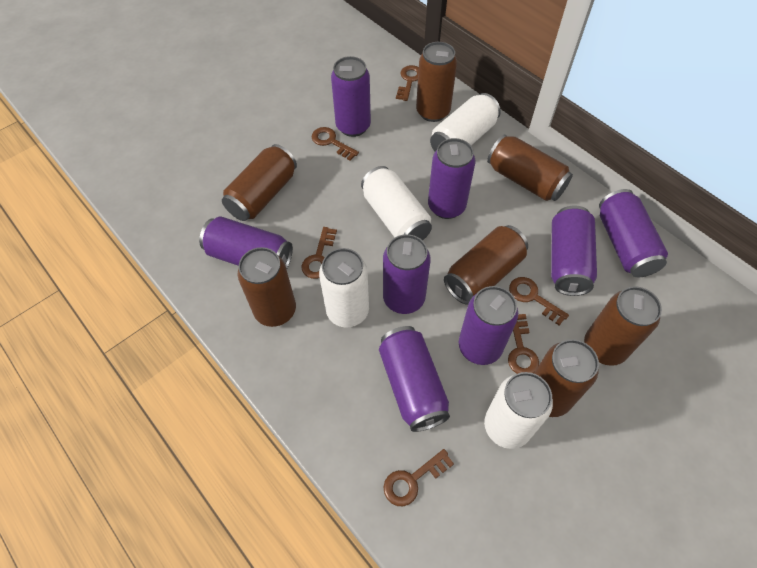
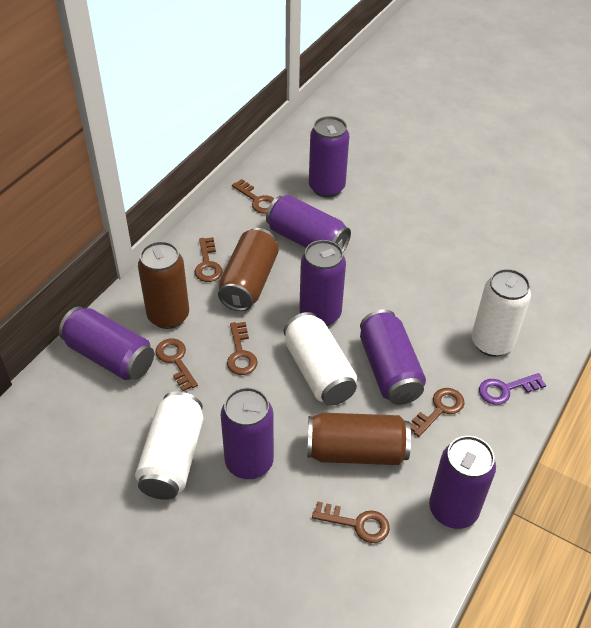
brown can: 7 -> 3
purple can: 8 -> 7
purple key: 0 -> 1
white can: 4 -> 3

